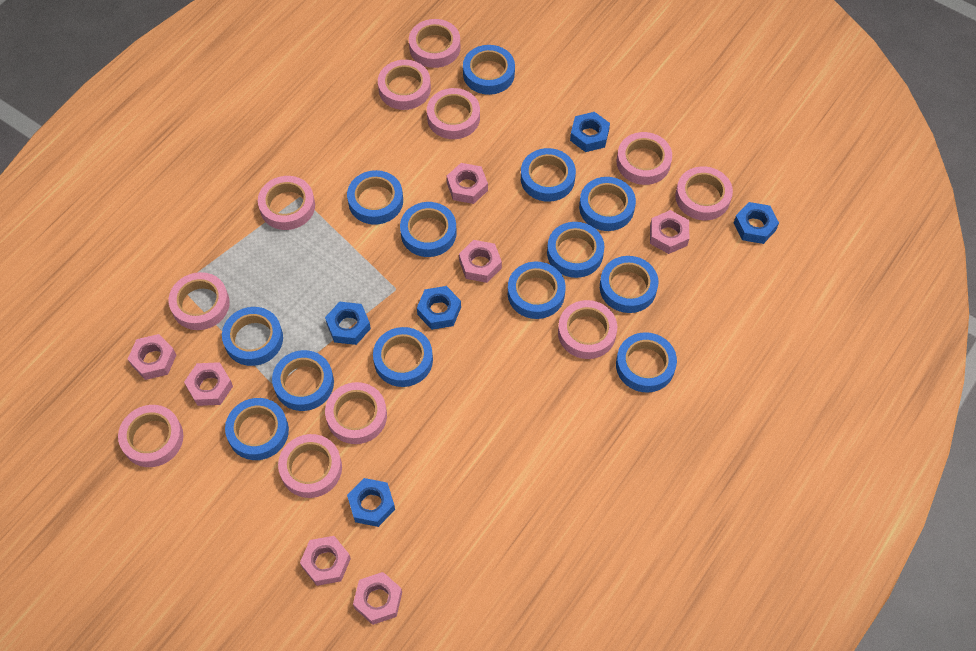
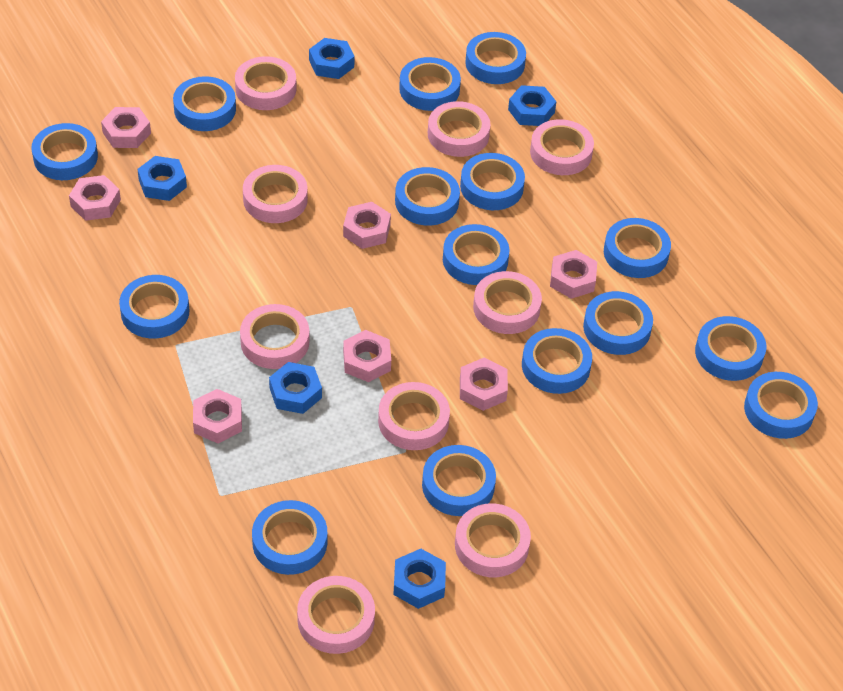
blue tape: 13 -> 15
pink tape: 11 -> 9

